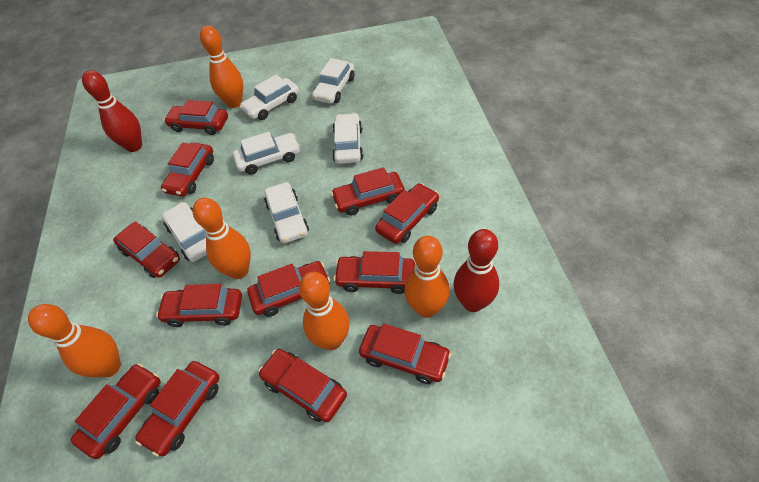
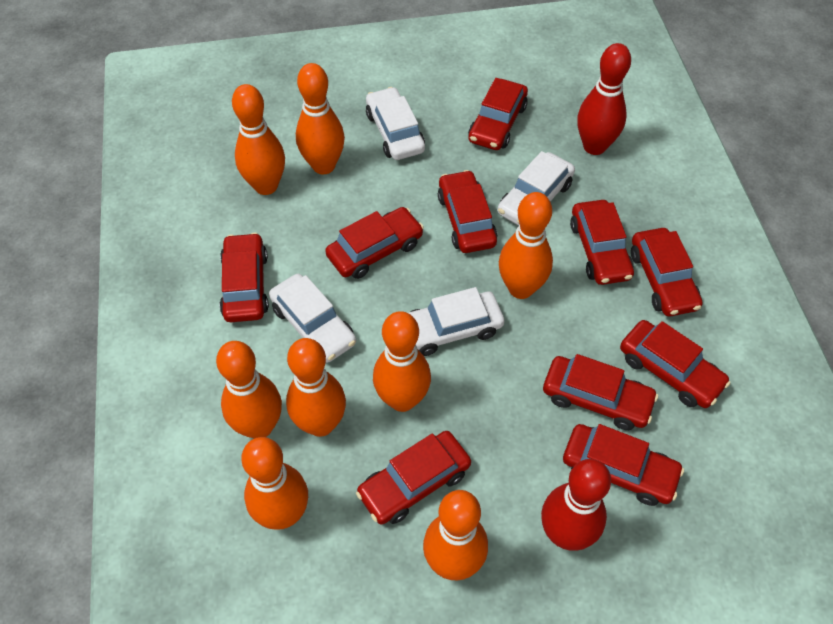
orange bowling pin: 5 -> 8
red car: 12 -> 10
white car: 6 -> 4

